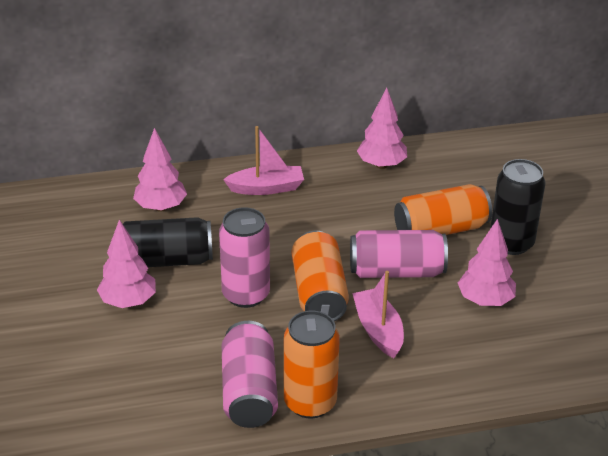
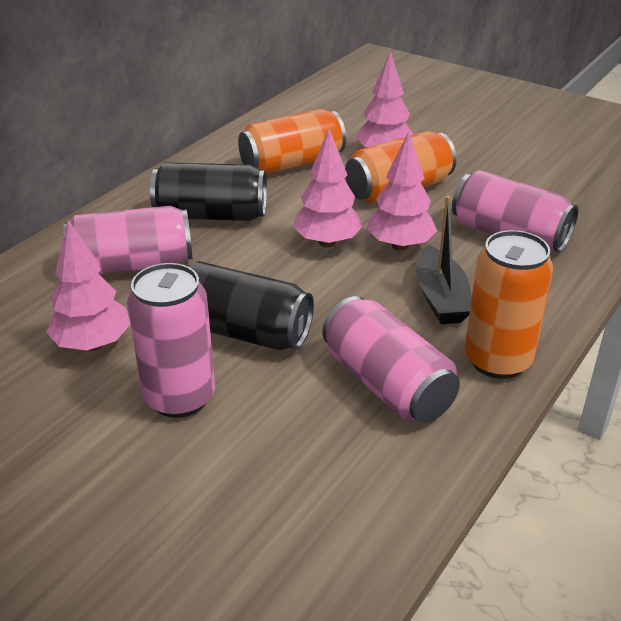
black boat: 0 -> 1
pink boat: 2 -> 0
pink can: 3 -> 4

